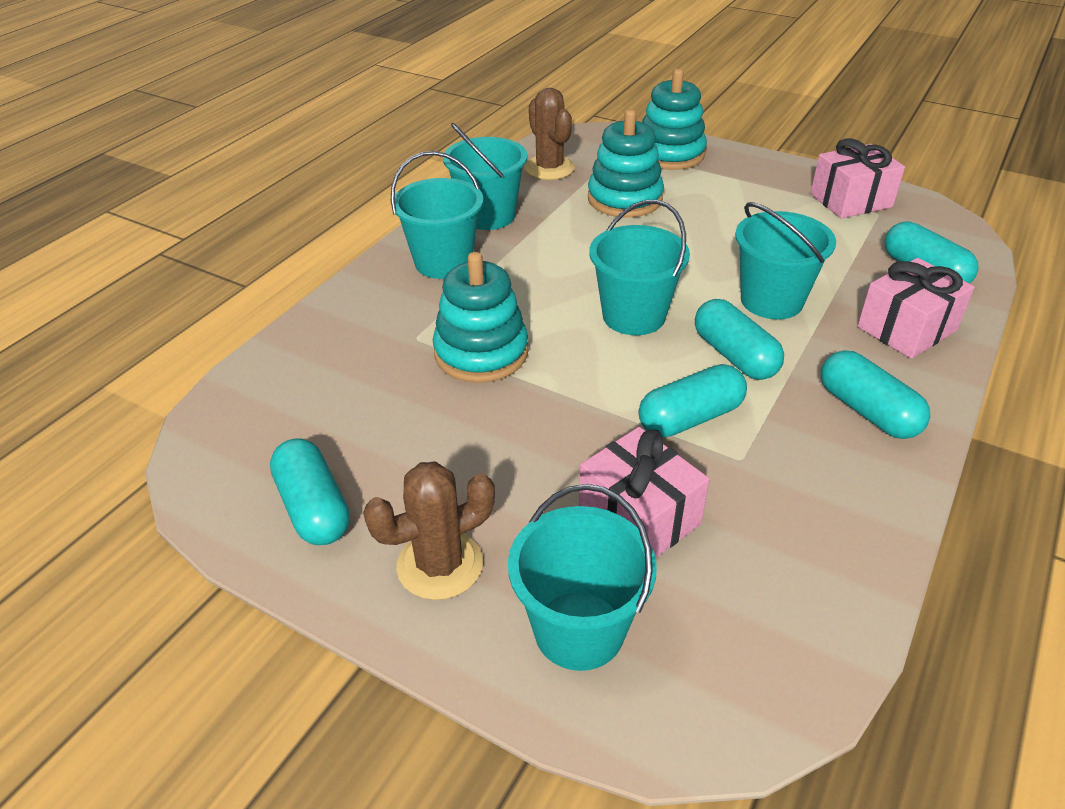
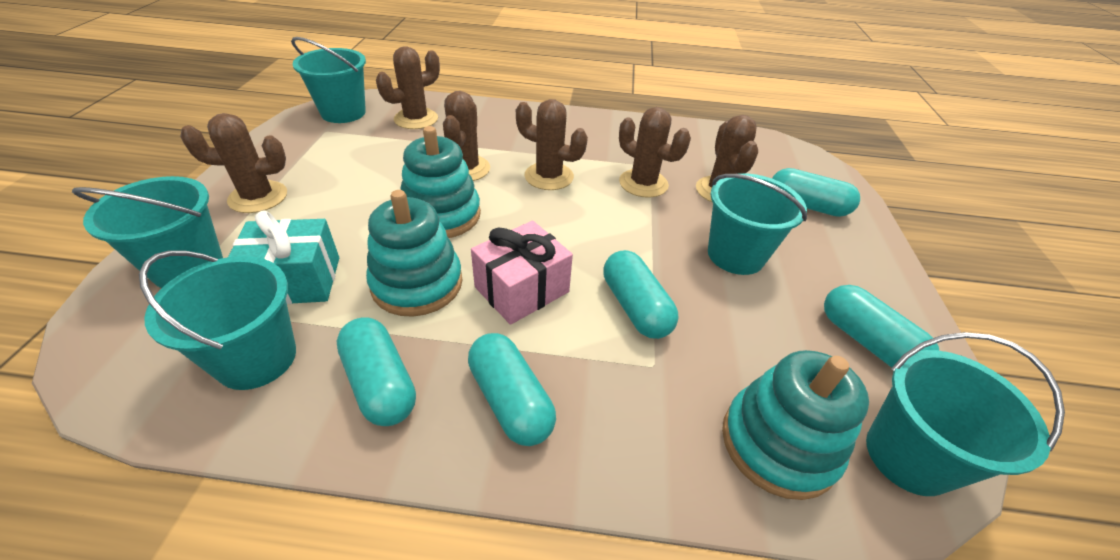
brown cactus: 2 -> 6
pink gift: 3 -> 1
turquoise gift: 0 -> 1

